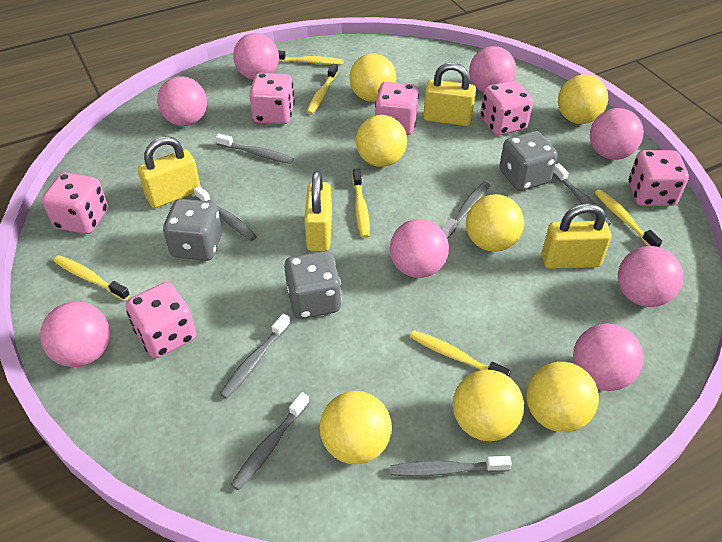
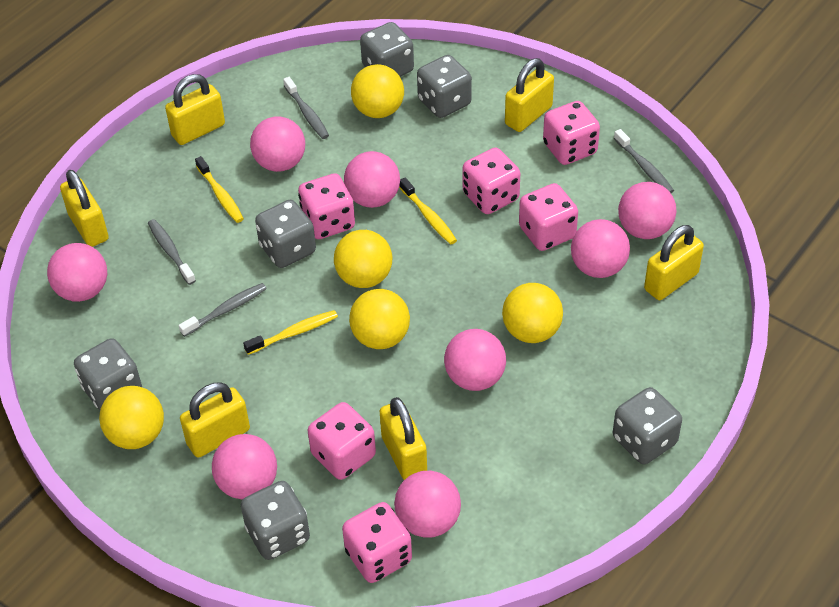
grey dice: 3 -> 6
grey toothbrush: 7 -> 4
yellow ball: 7 -> 5
yellow padlock: 4 -> 6
yellow toothbrush: 6 -> 3

